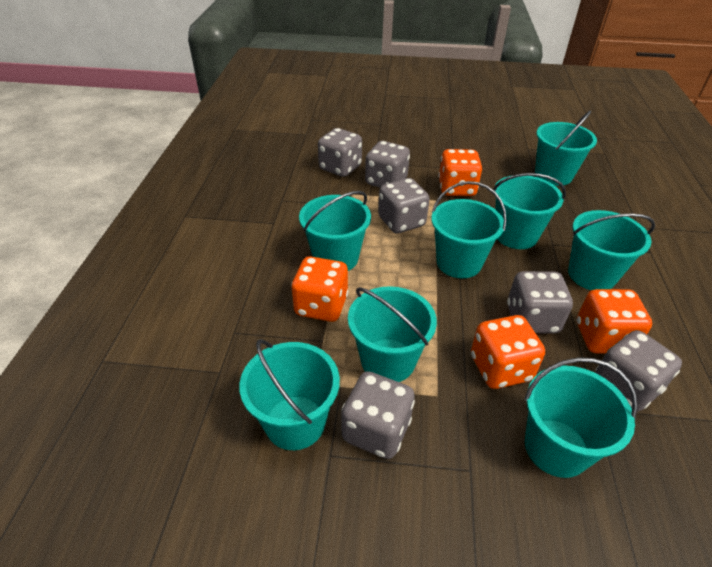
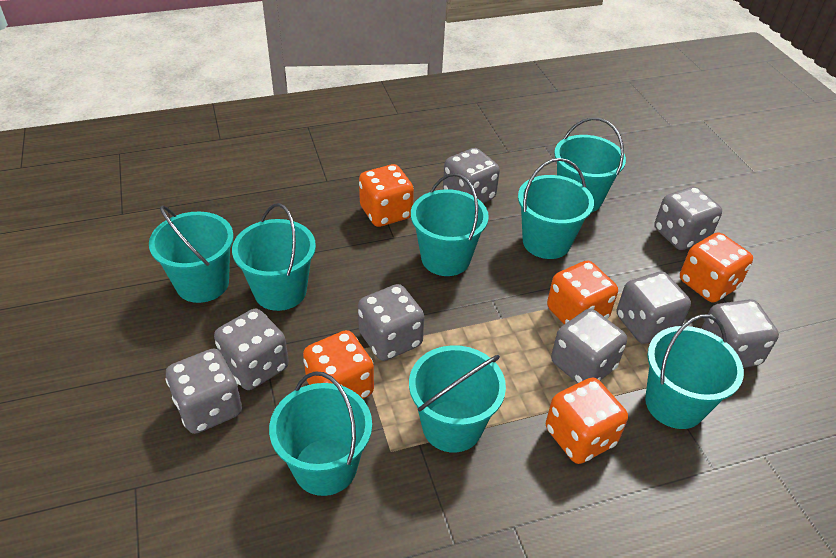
grey dice: 6 -> 8
orange dice: 4 -> 5

